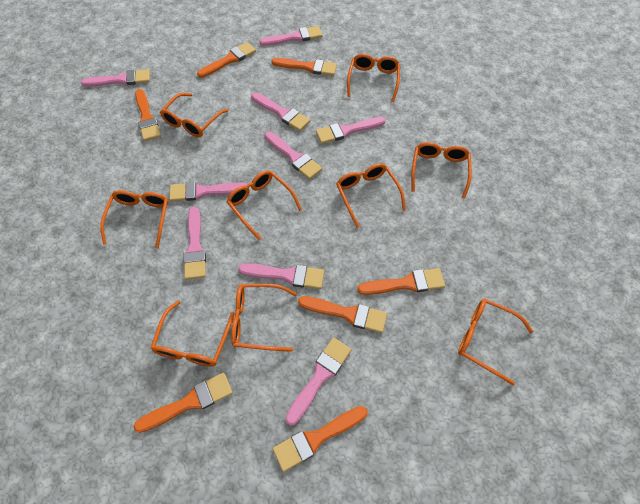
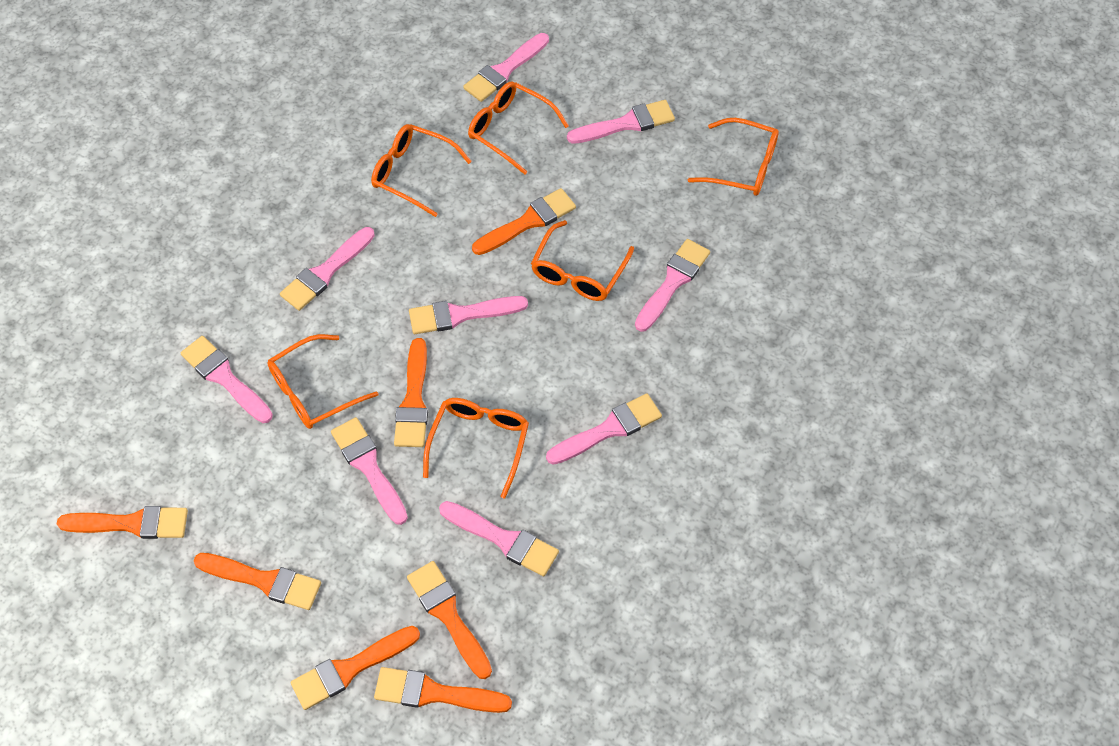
orange glasses: 9 -> 6

